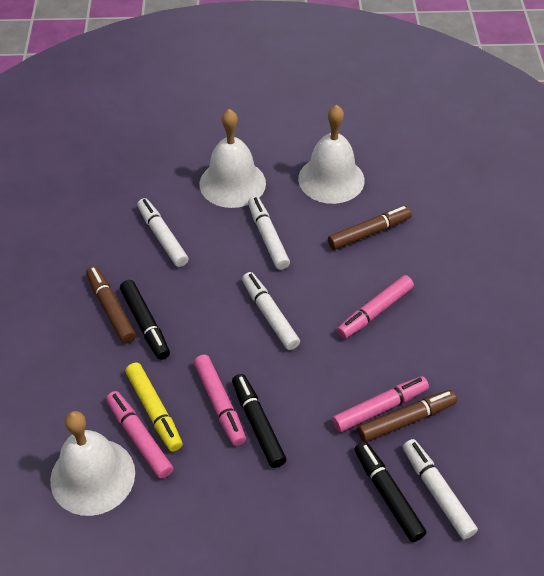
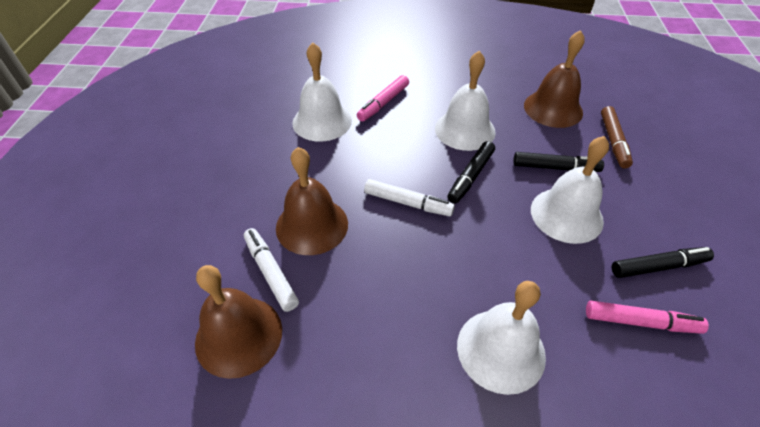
brown bell: 0 -> 3
brown marker: 3 -> 1
pink marker: 4 -> 2
white bell: 3 -> 4
white marker: 4 -> 2
yellow marker: 1 -> 0

